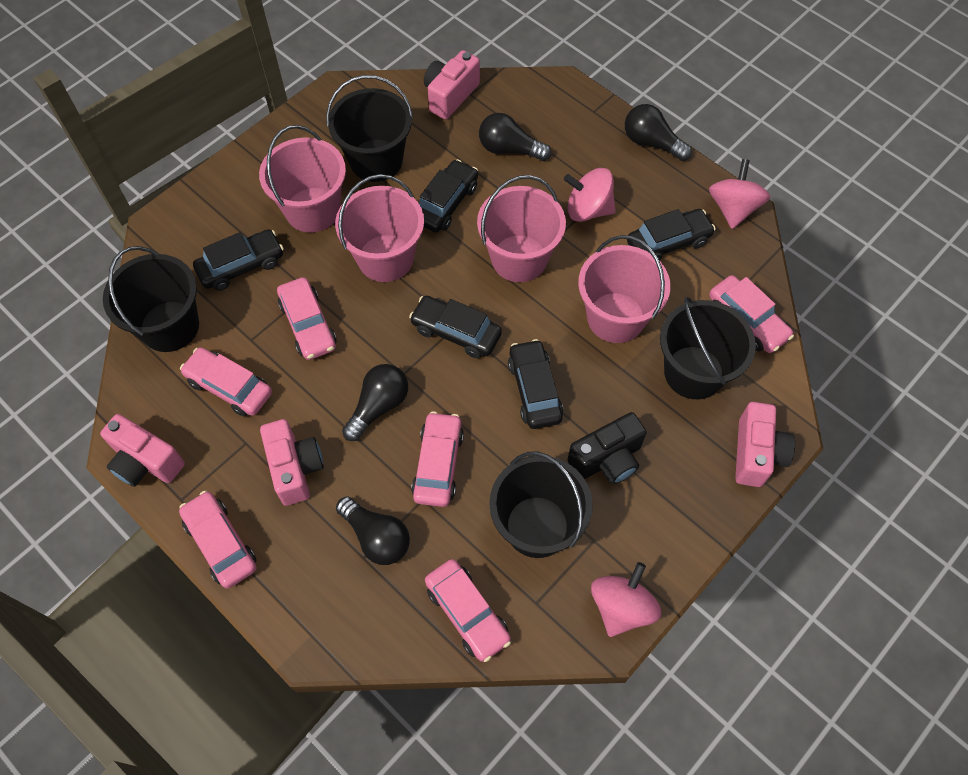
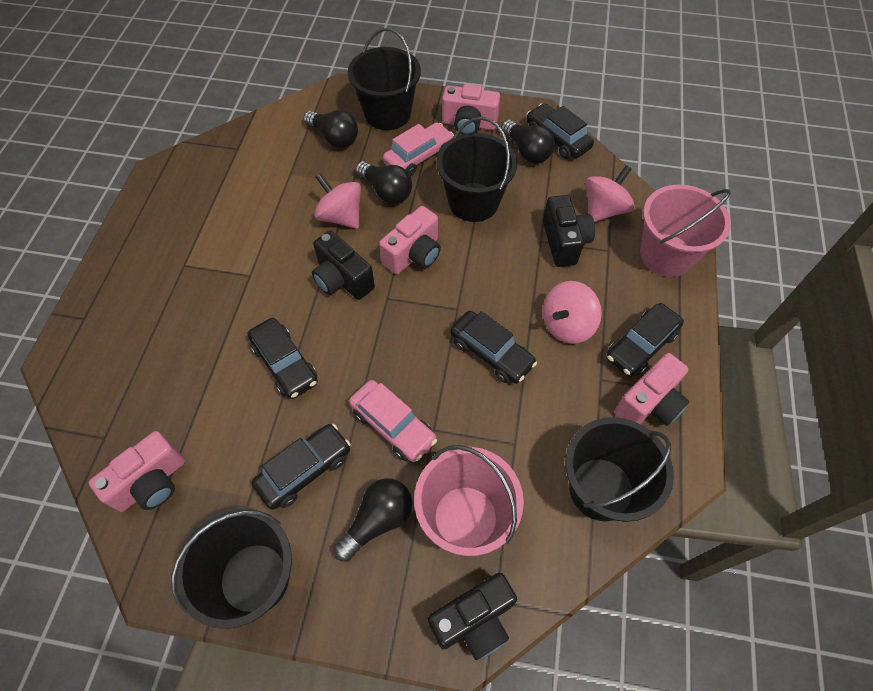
black camera: 1 -> 3
pink bucket: 4 -> 2
pink car: 6 -> 2

